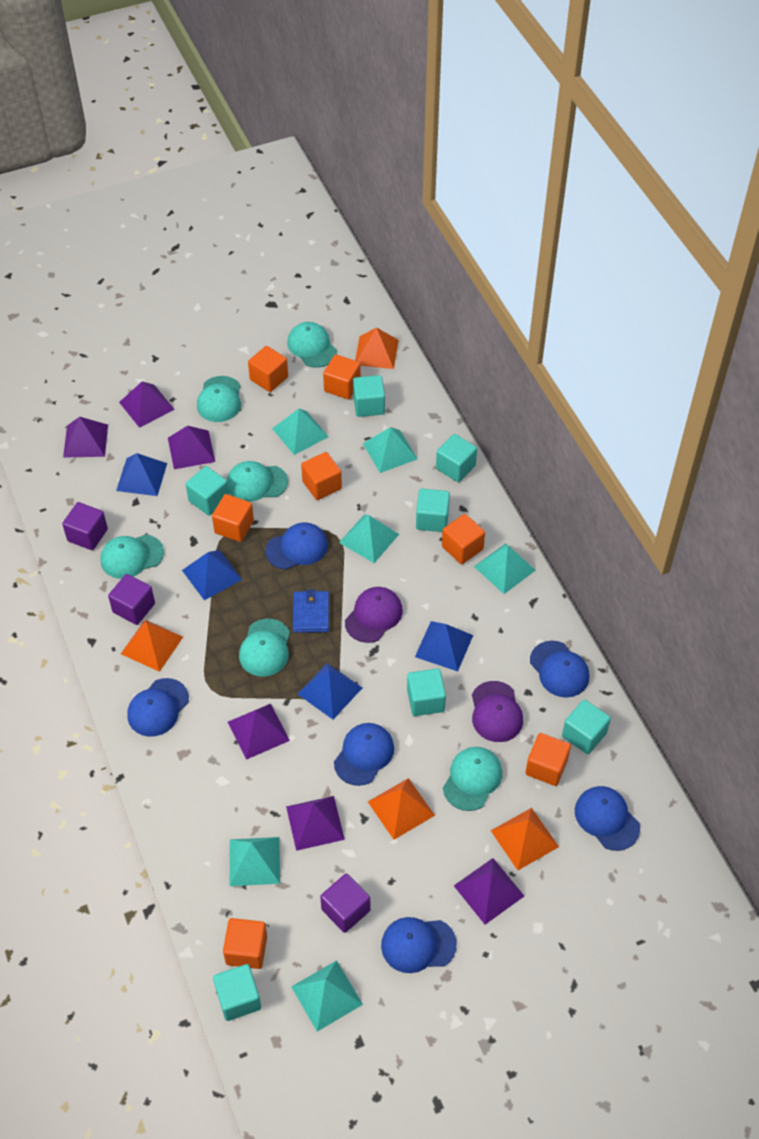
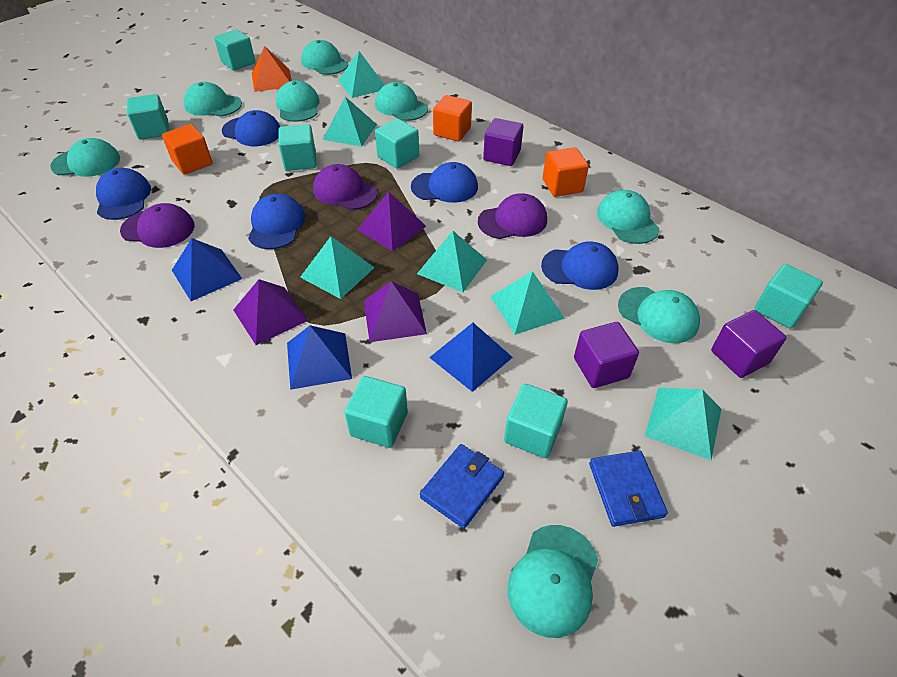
blue cap: 6 -> 5
blue pyramid: 4 -> 3
blue wallet: 1 -> 2
orange cube: 7 -> 3
orange pyramid: 4 -> 1
purple cap: 2 -> 3
purple pyramid: 6 -> 3
turquoise cap: 6 -> 8

